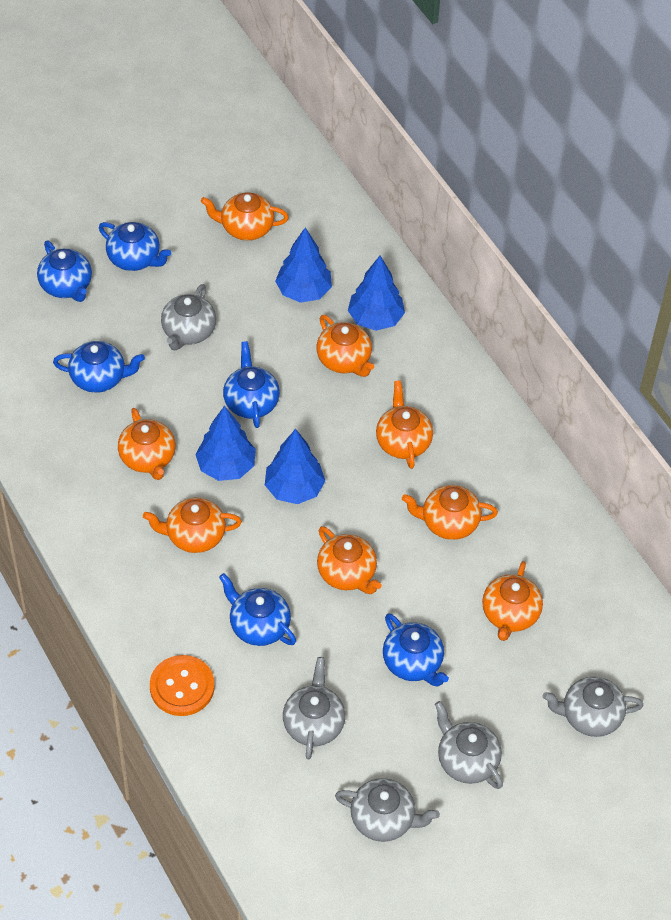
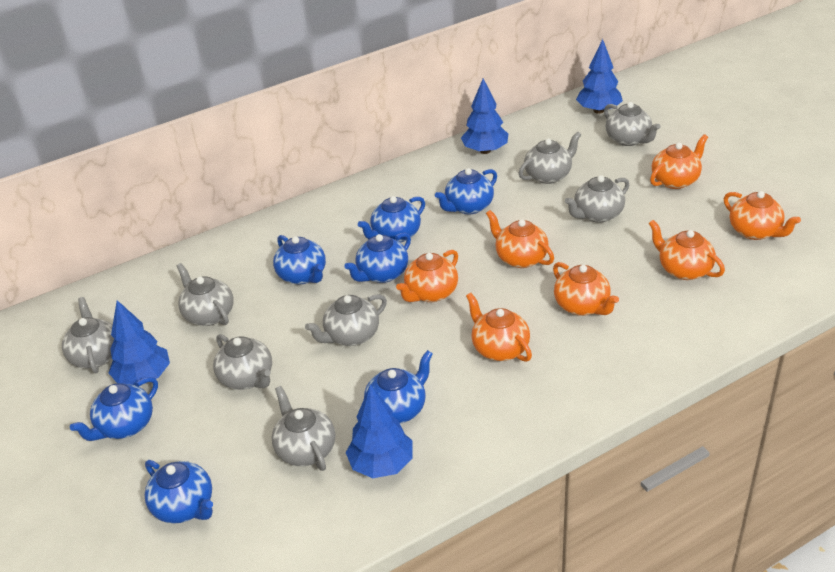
blue teapot: 6 -> 7
grey teapot: 5 -> 8
orange button: 1 -> 0
orange teapot: 8 -> 7

